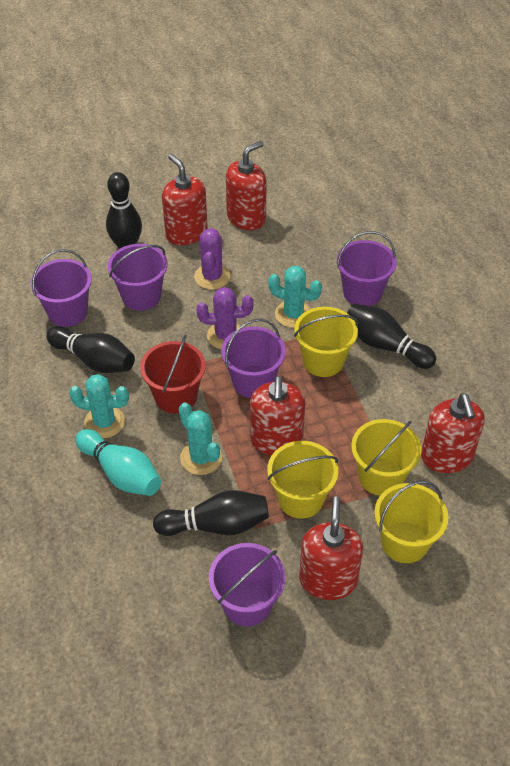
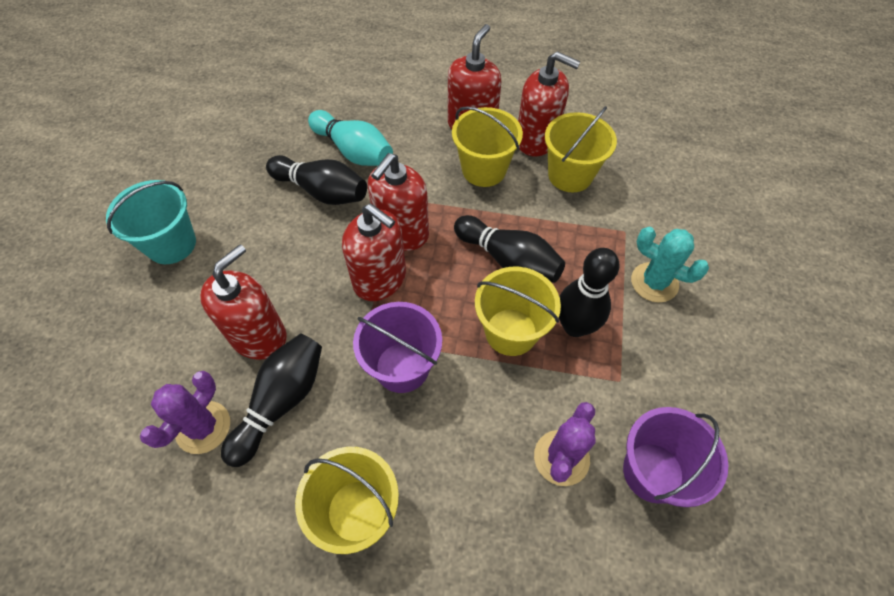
purple bucket: 5 -> 2
red bucket: 1 -> 0
turquoise bucket: 0 -> 1
turquoise cactus: 3 -> 1

